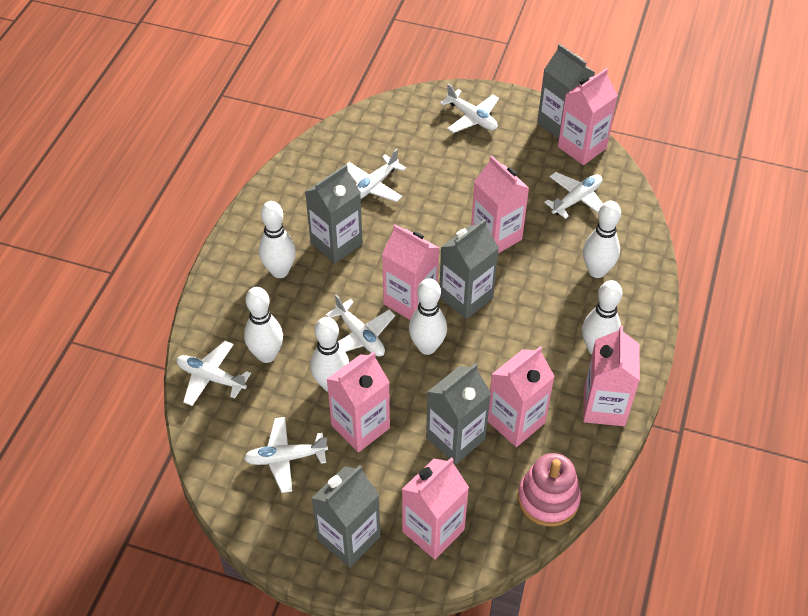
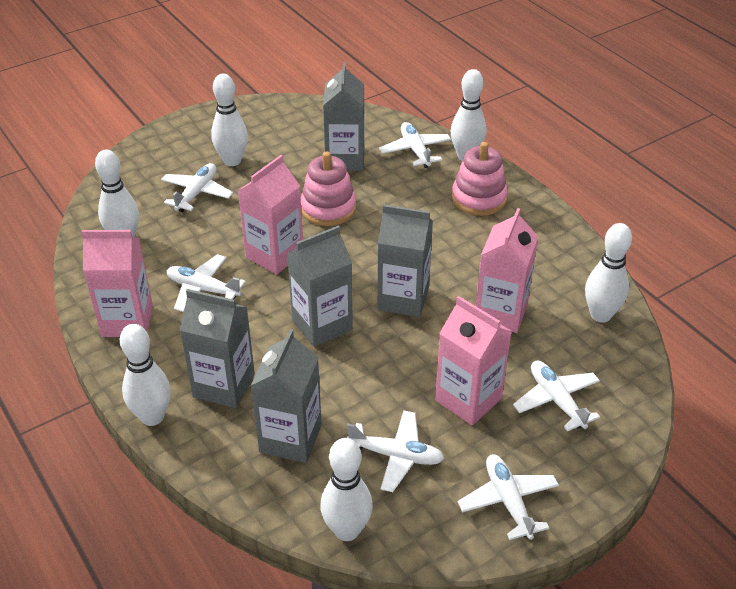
pink carton: 7 -> 4
pink stacking toy: 1 -> 2

